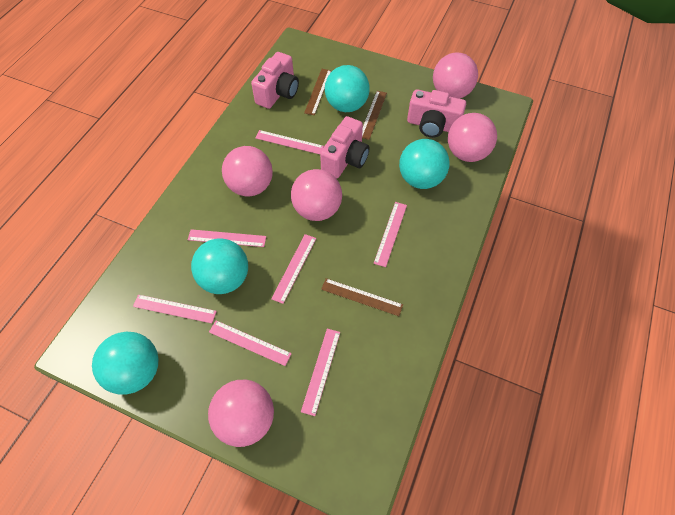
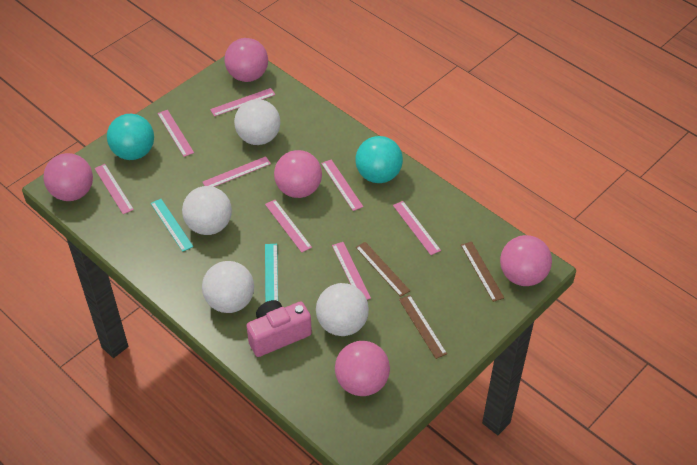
pink camera: 3 -> 1
pink ruler: 7 -> 8
turquoise ball: 4 -> 2
turquoise ruler: 0 -> 2
white ball: 0 -> 4

